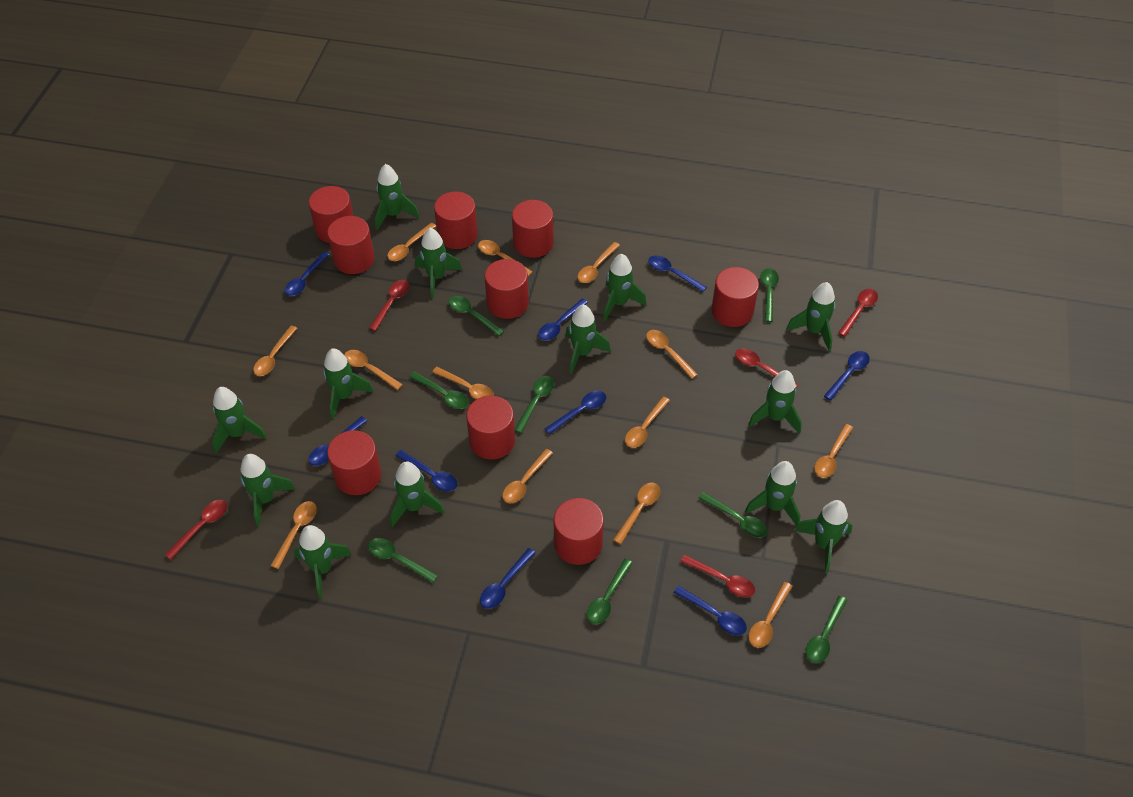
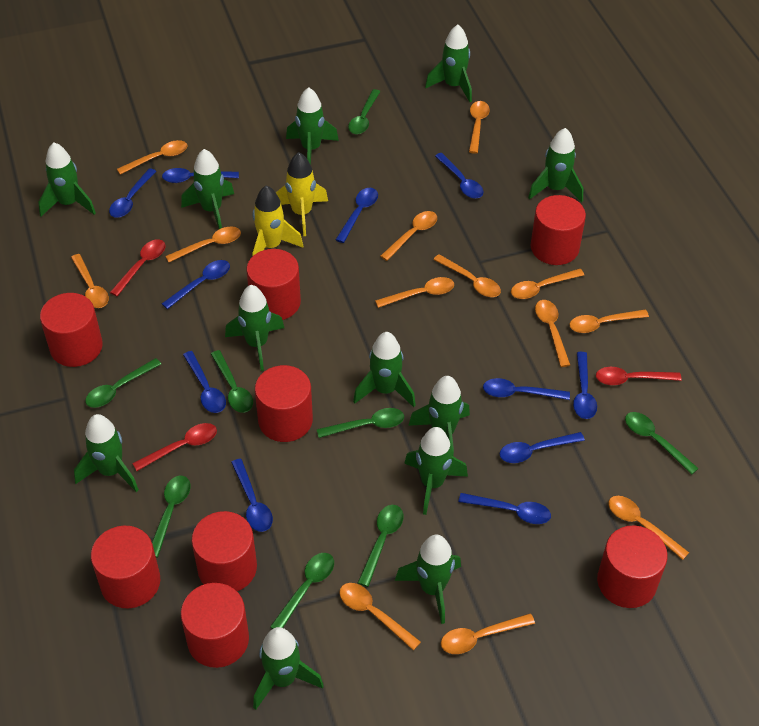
blue spoon: 9 -> 11
green rocket: 13 -> 12
red cylinder: 9 -> 8
red spoon: 5 -> 3
yellow rocket: 0 -> 2

